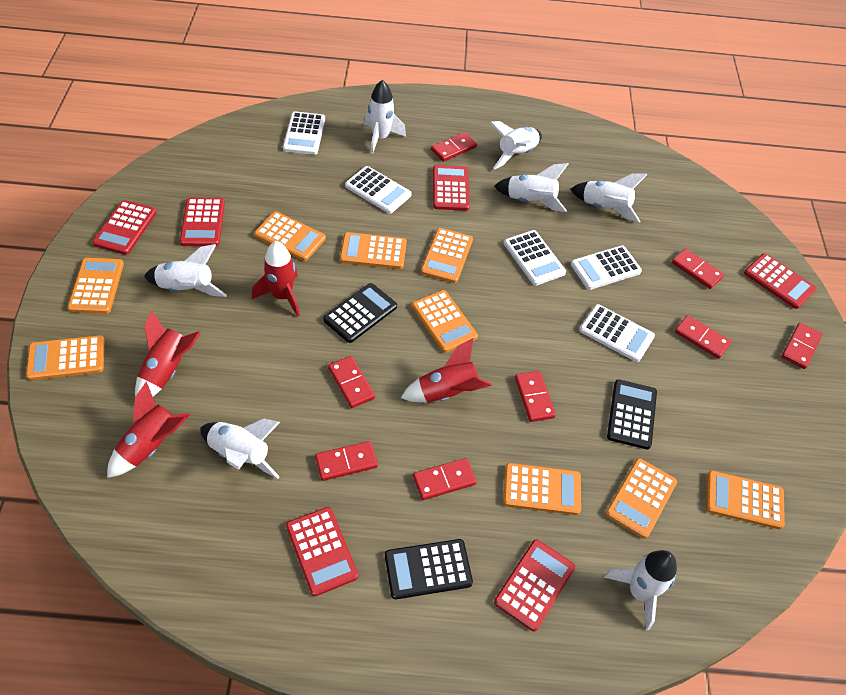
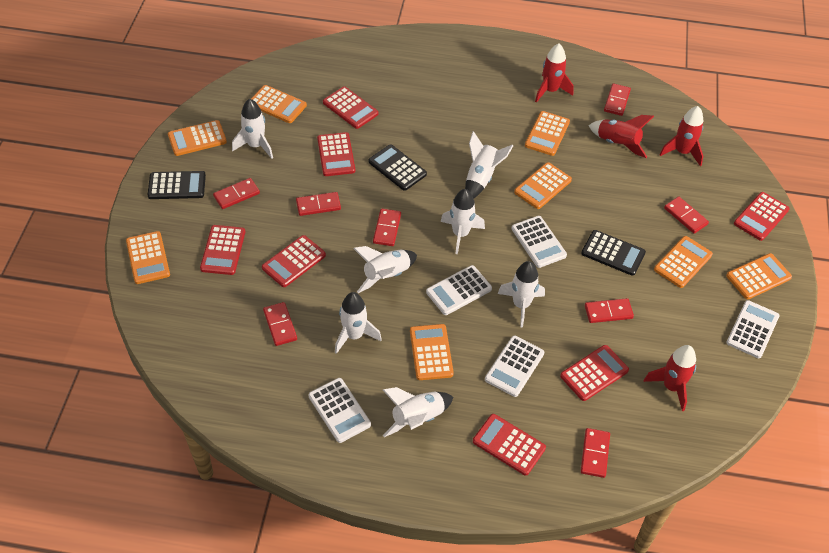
orange calculator: 9 -> 8
red calculator: 6 -> 7

